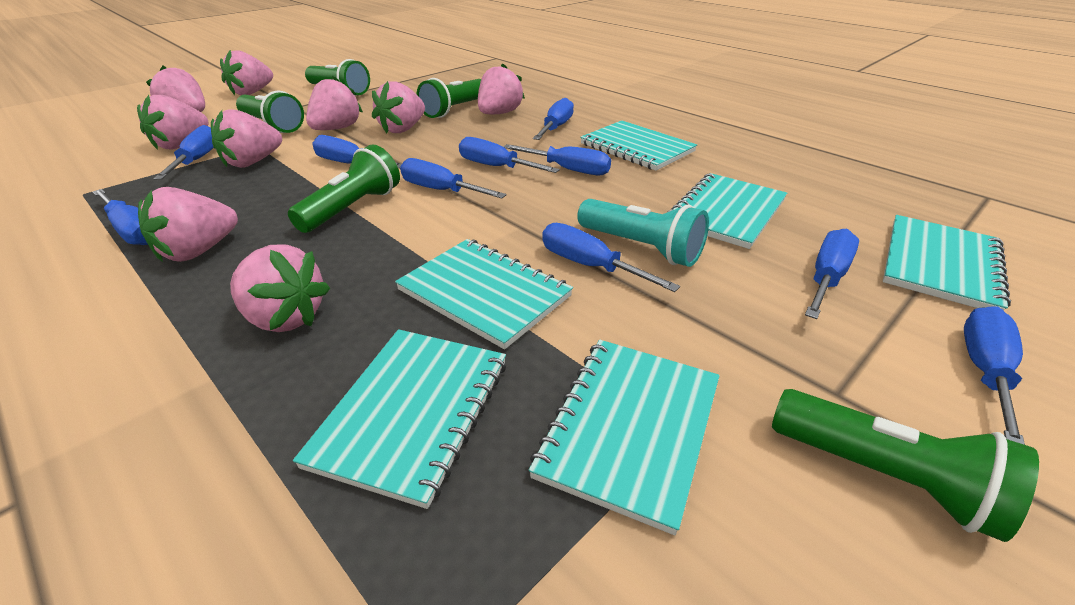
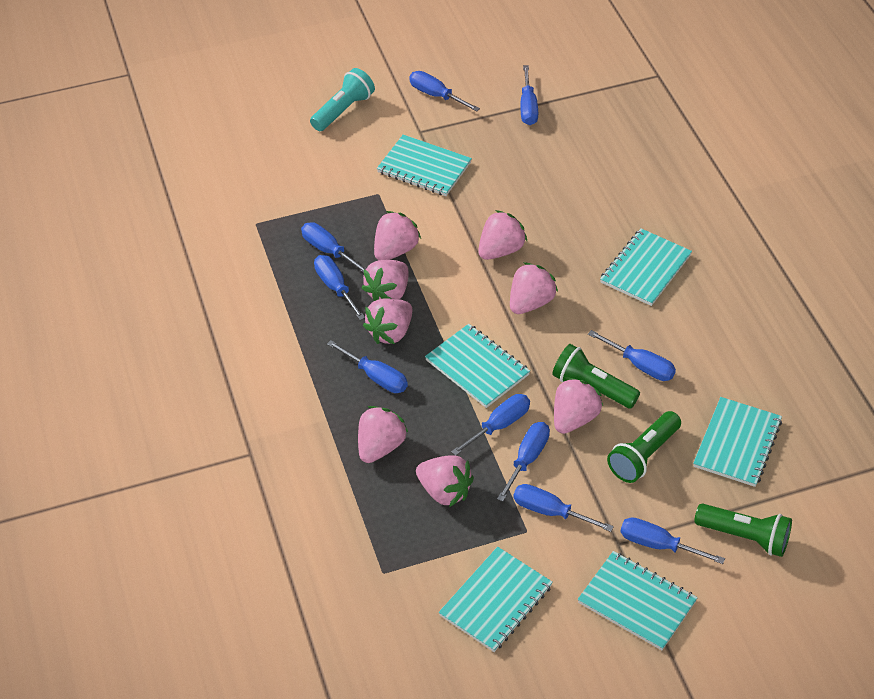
green flashlight: 5 -> 3
pink strawberry: 9 -> 8

